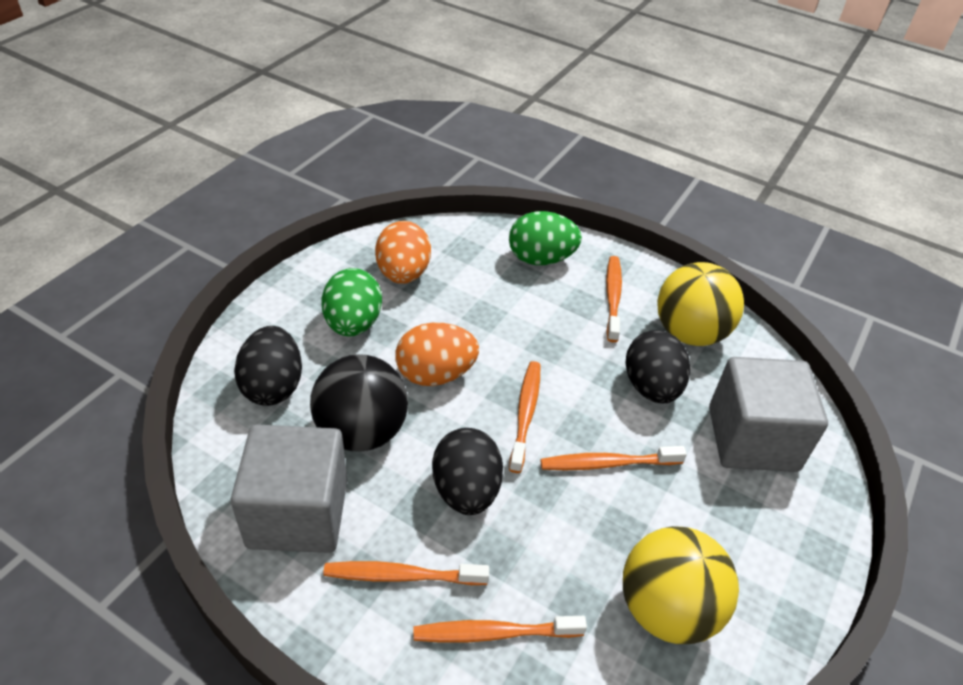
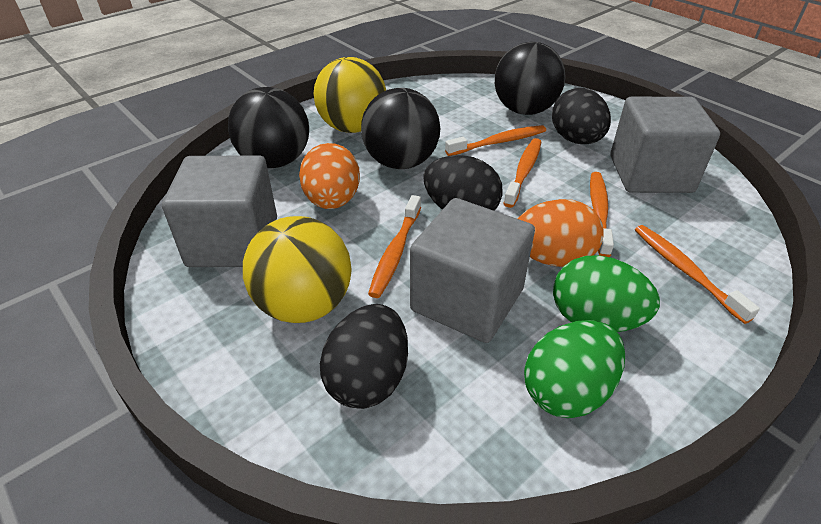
black ball: 1 -> 3
grey cube: 2 -> 3

